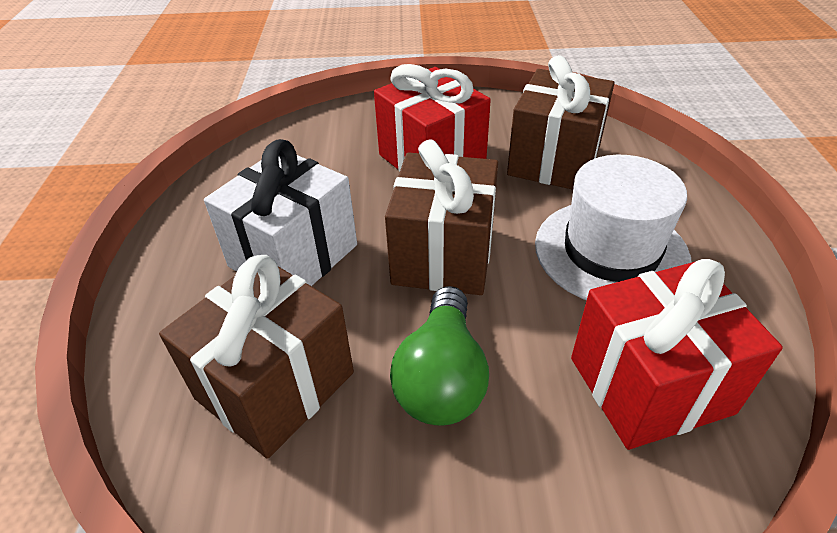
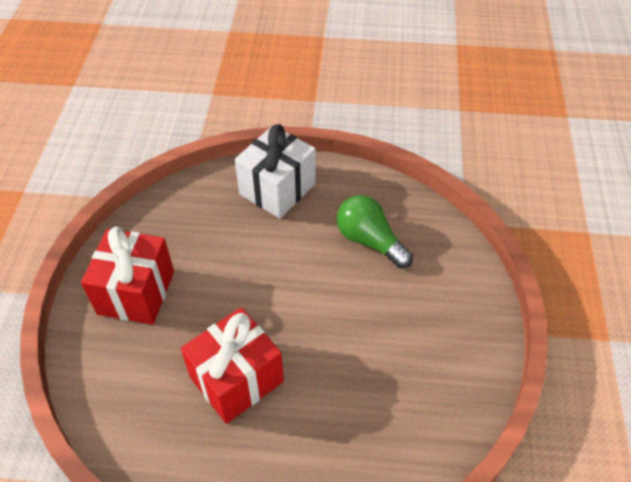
brown gift: 3 -> 0
white hat: 1 -> 0

